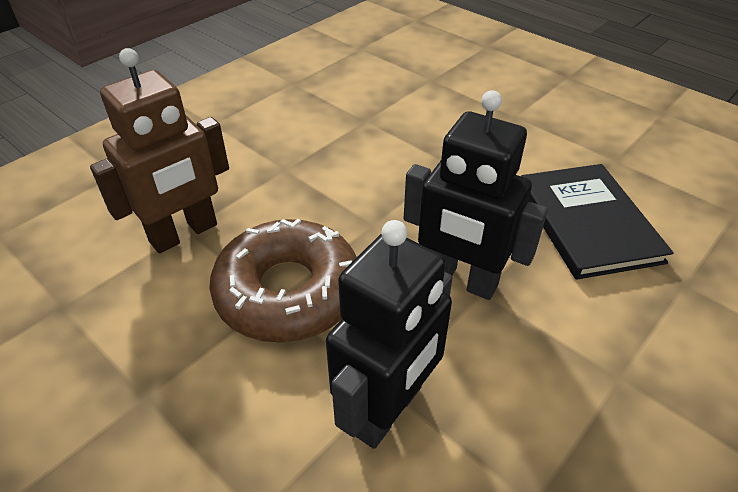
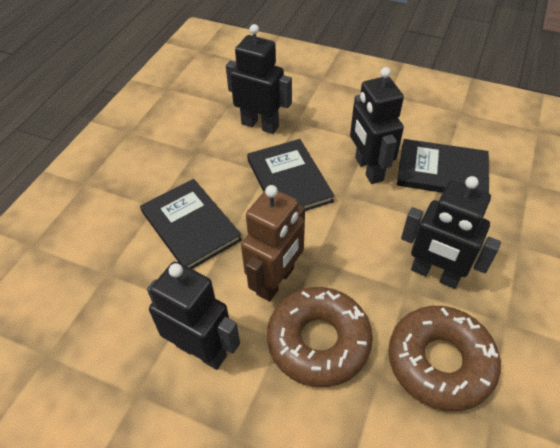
black book: 1 -> 3
black robot: 2 -> 4
brown donut: 1 -> 2

